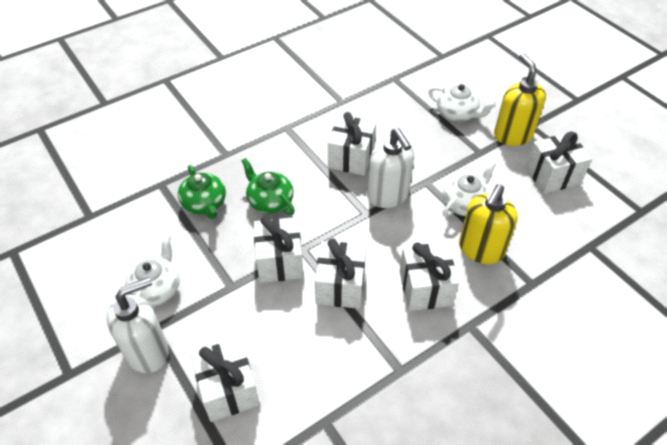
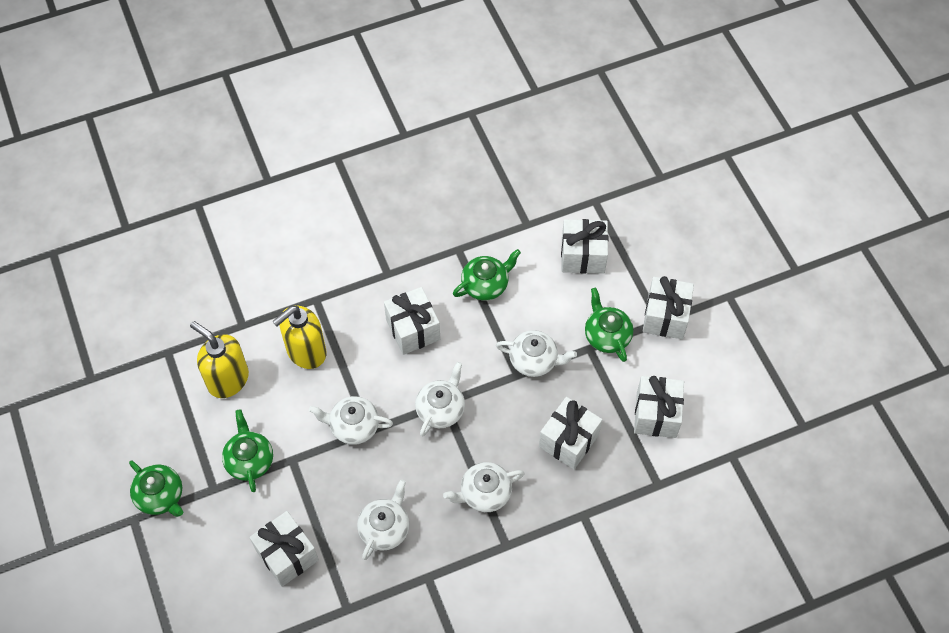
green teapot: 2 -> 4
white soap dispenser: 2 -> 0
white teapot: 3 -> 5

